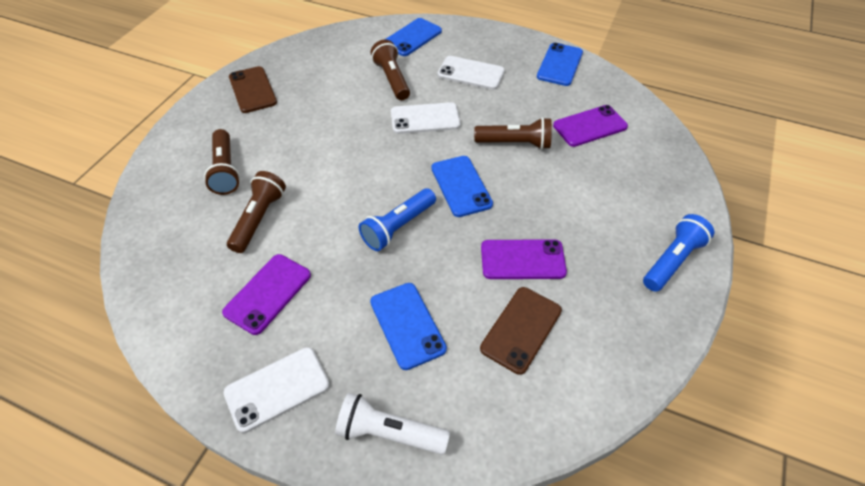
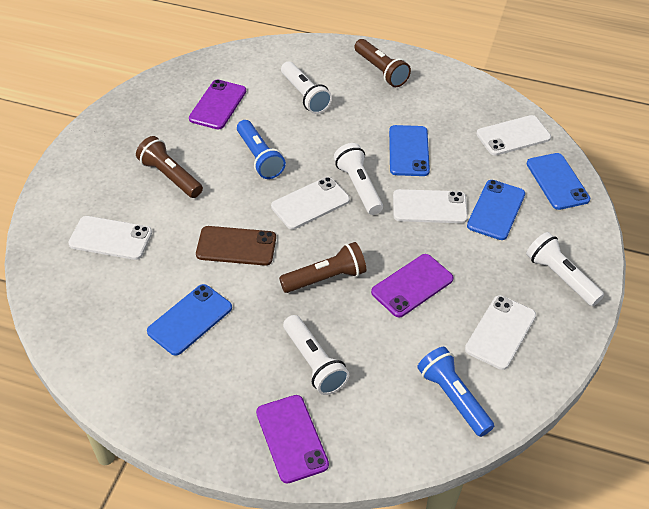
brown flashlight: 4 -> 3
brown phone: 2 -> 1
white flashlight: 1 -> 4
white phone: 3 -> 5

